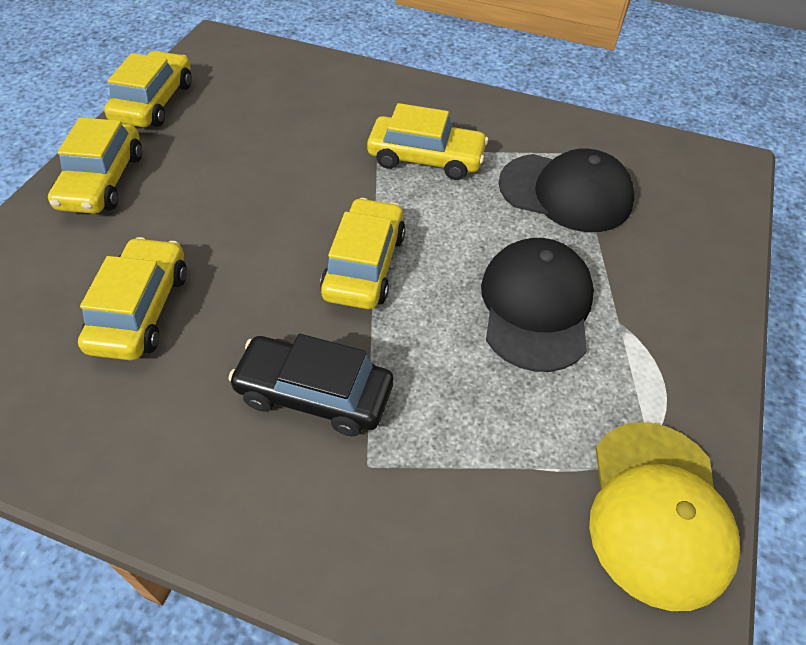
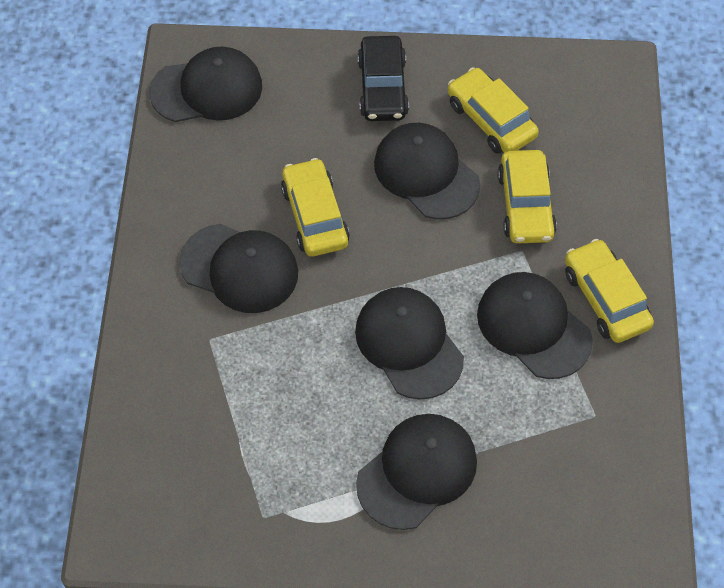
black cap: 2 -> 6
yellow cap: 1 -> 0
yellow car: 5 -> 4

